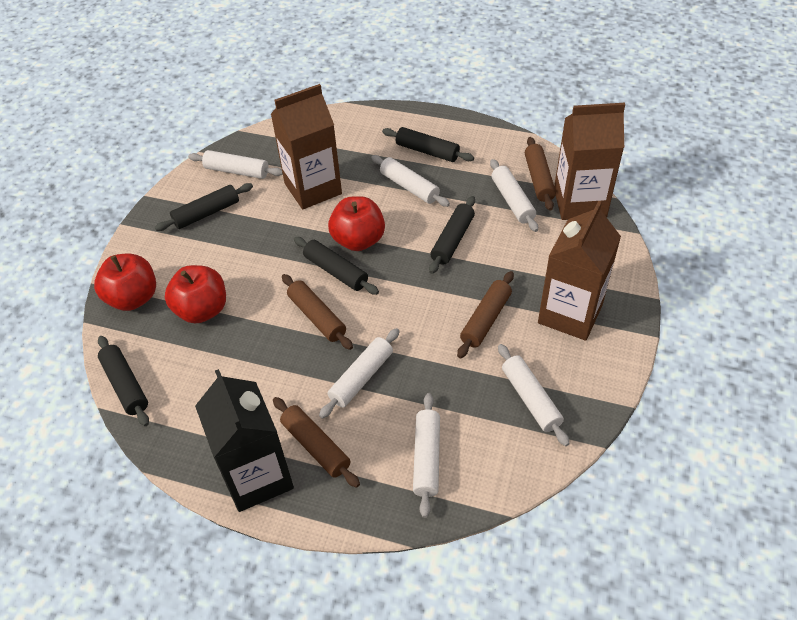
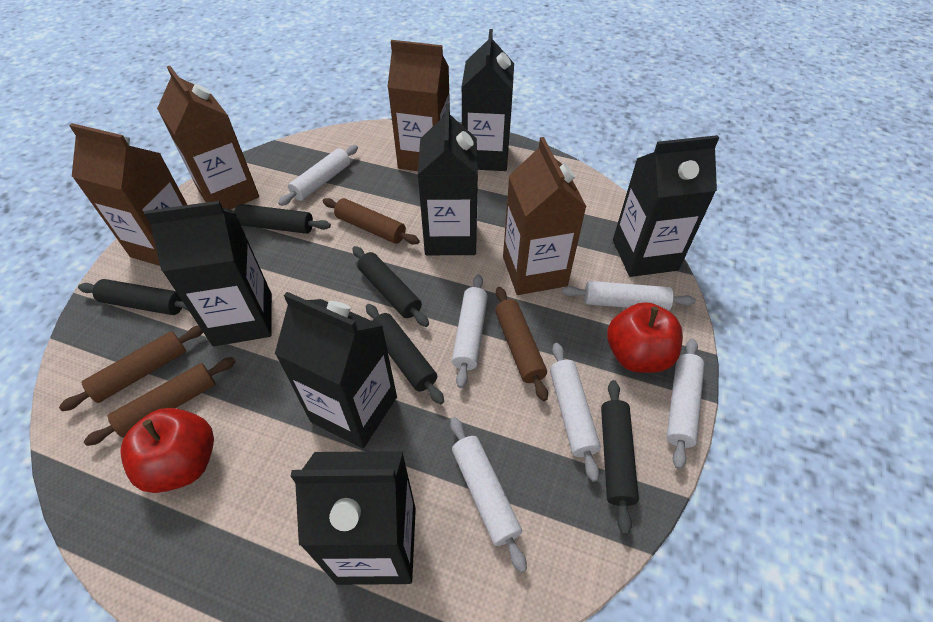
black carton: 1 -> 6
brown carton: 3 -> 4
red apple: 3 -> 2

